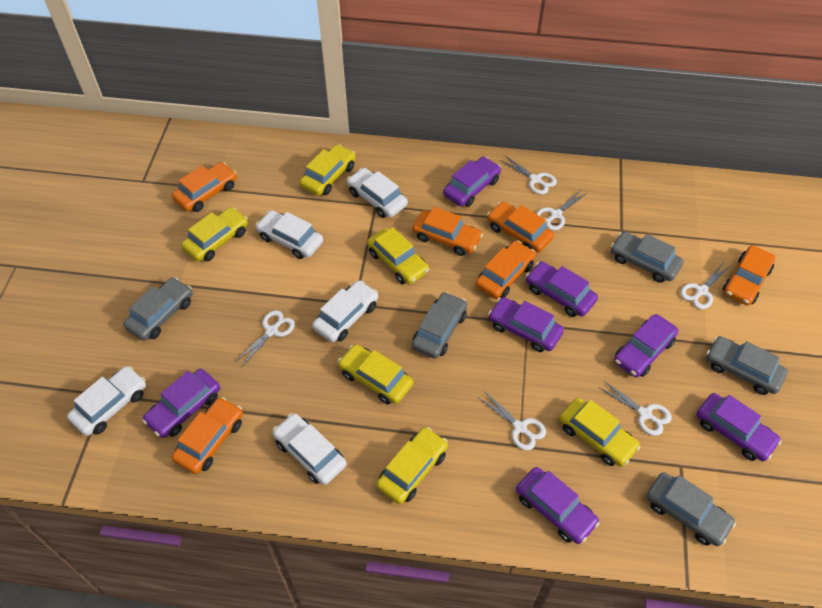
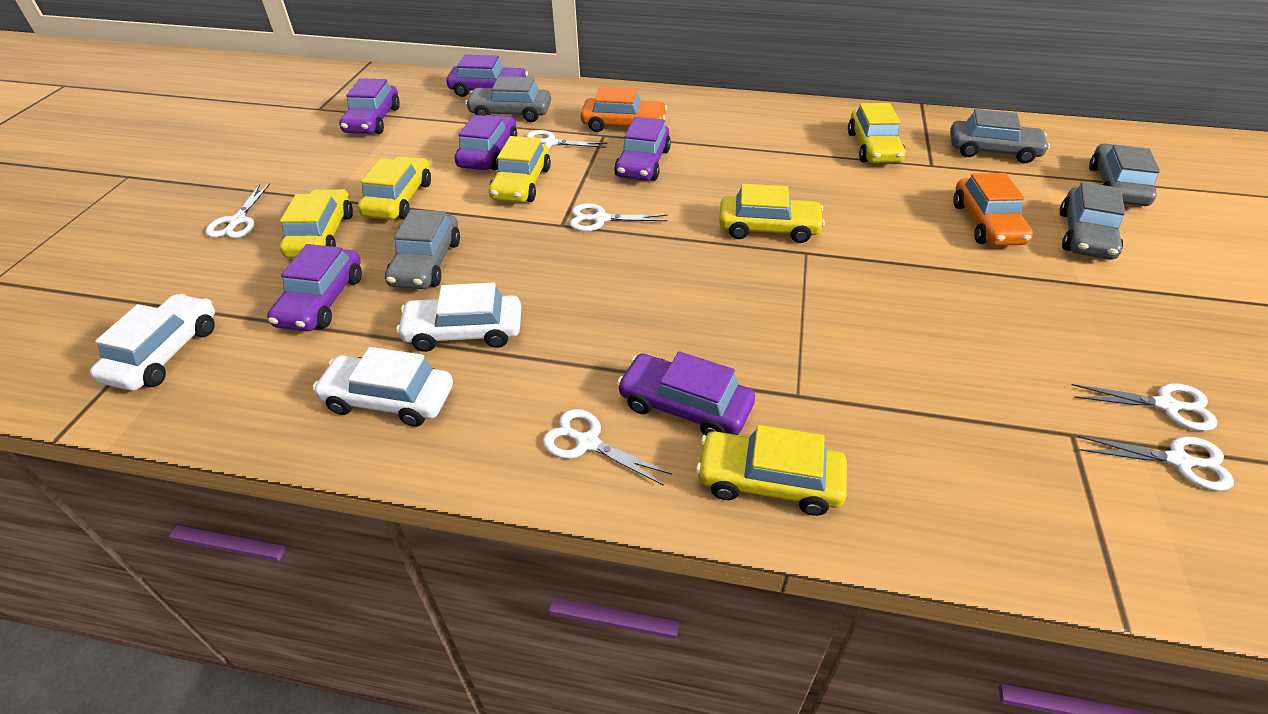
orange car: 6 -> 2
purple car: 7 -> 6
white car: 5 -> 3

